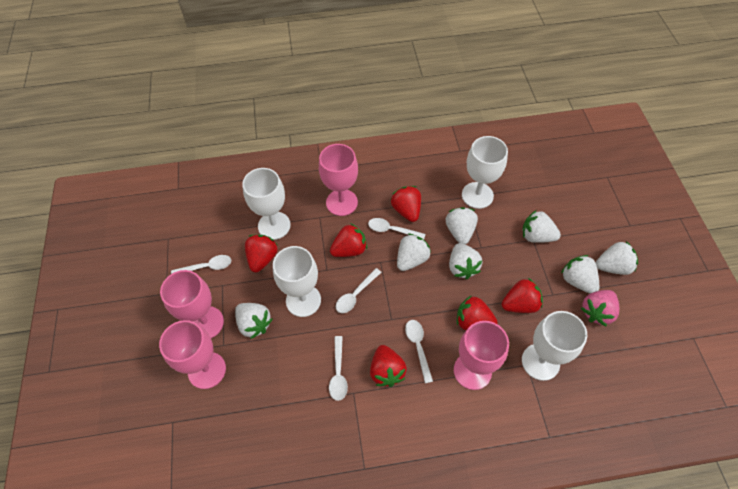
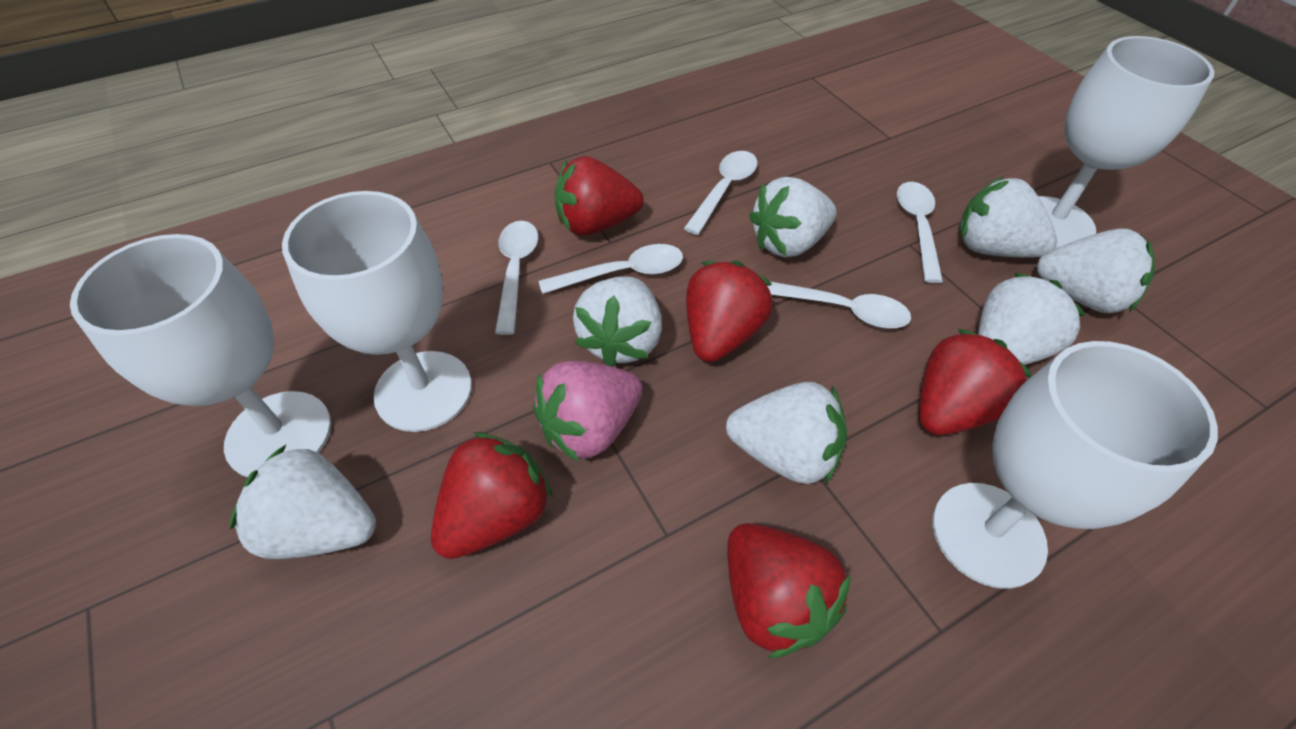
pink goblet: 4 -> 0
red strawberry: 6 -> 5

